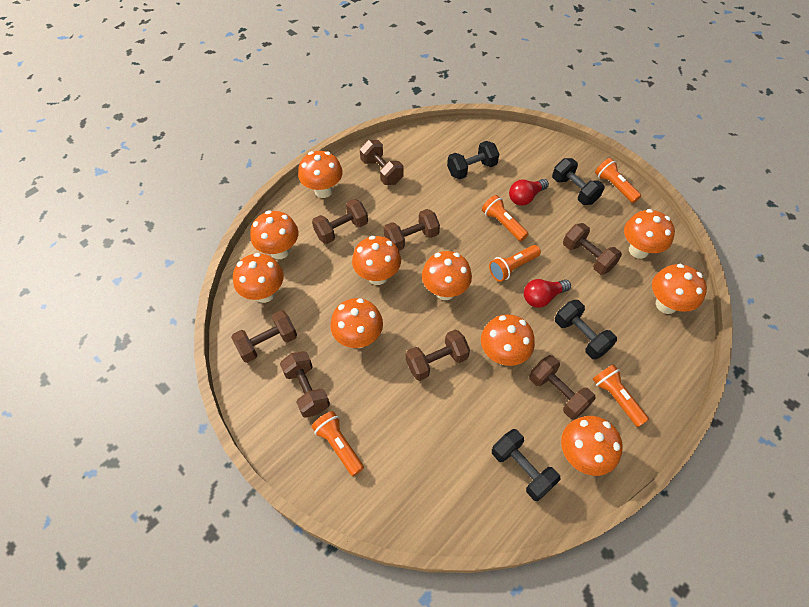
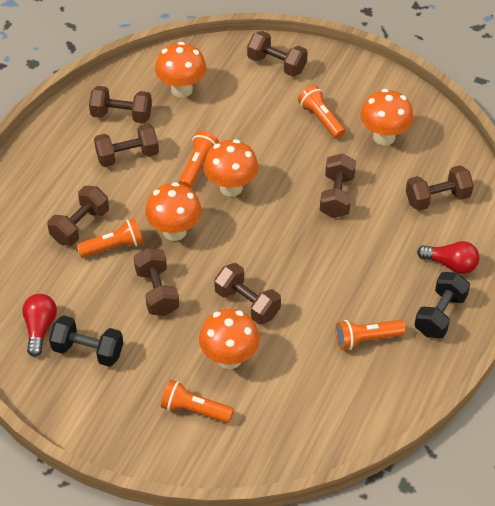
black dumbbell: 4 -> 2
orange mushroom: 10 -> 5

